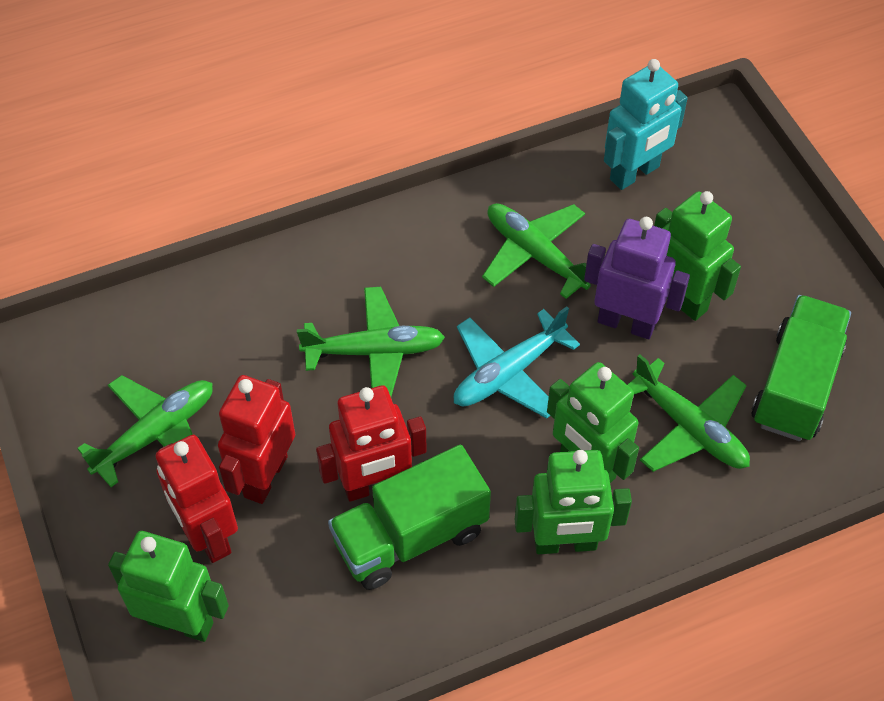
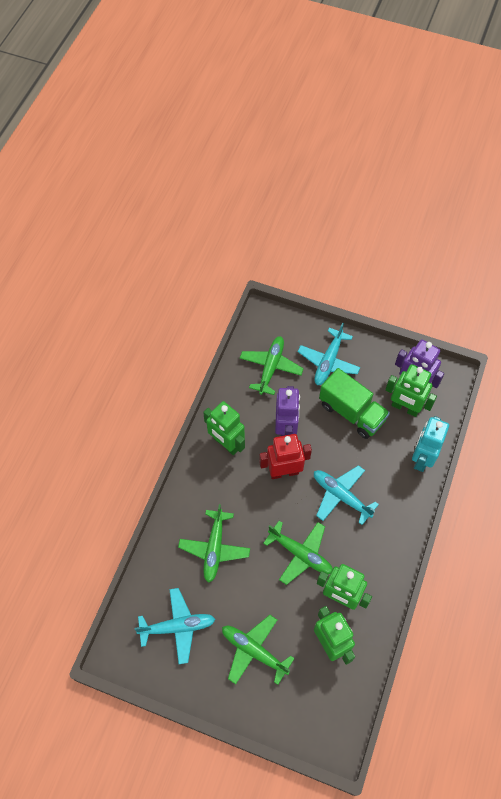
green truck: 2 -> 1
purple robot: 1 -> 2
red robot: 3 -> 1
turquoise plane: 1 -> 3

